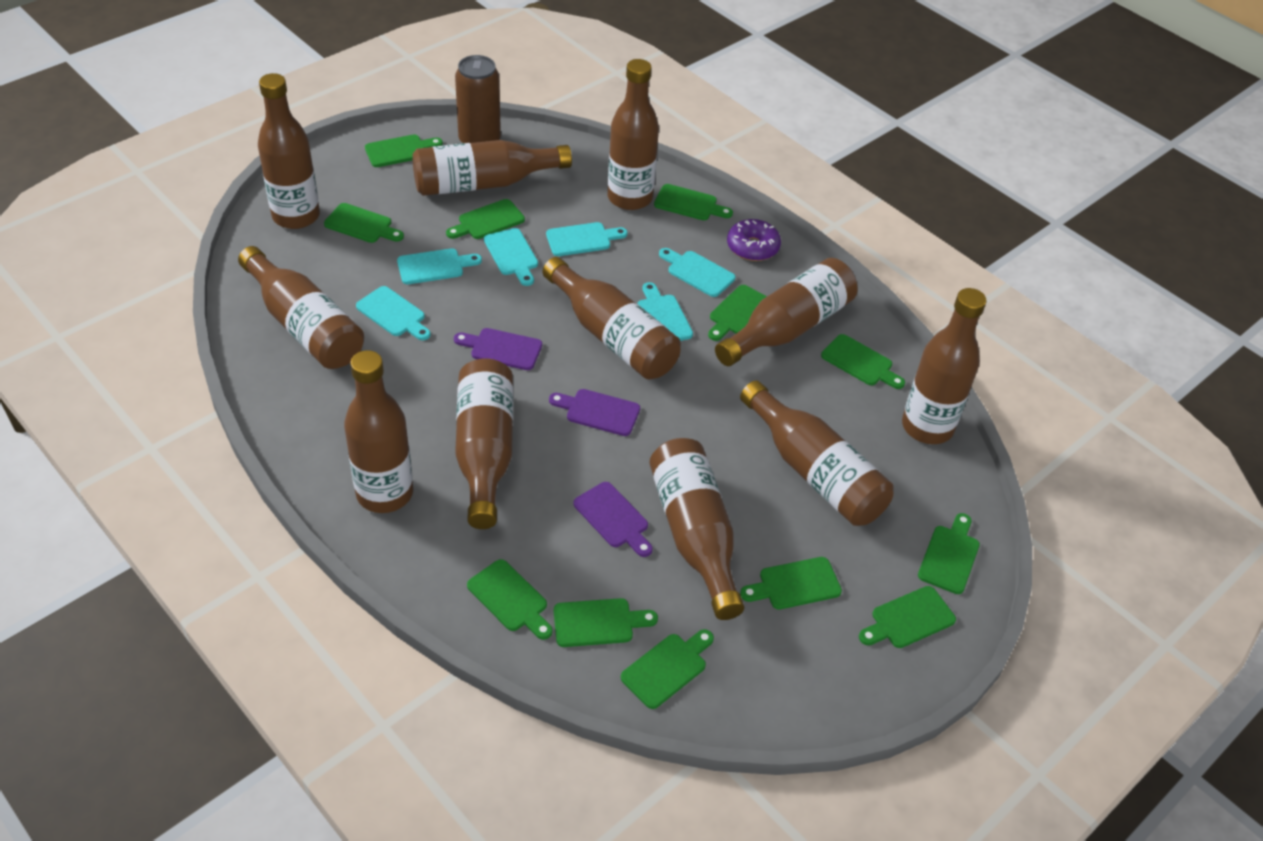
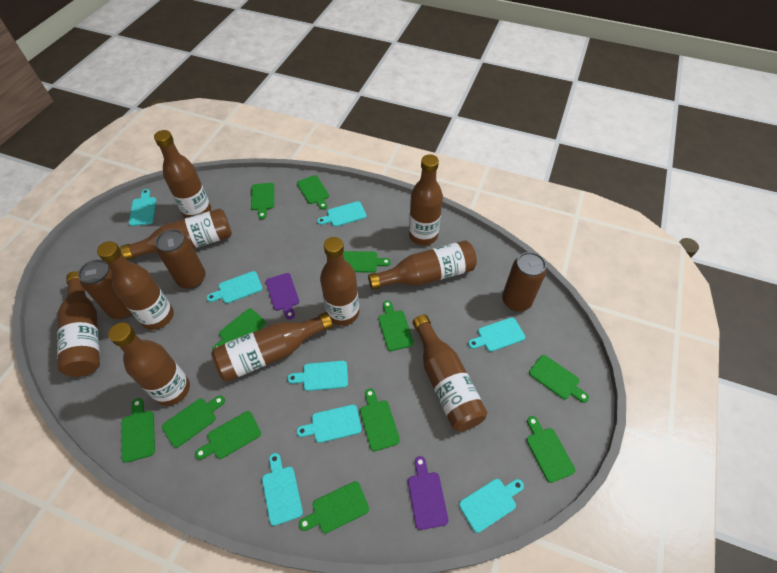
brown bottle: 11 -> 10
brown can: 1 -> 3
purple cutting board: 3 -> 2
purple donut: 1 -> 0
turquoise cutting board: 6 -> 8

